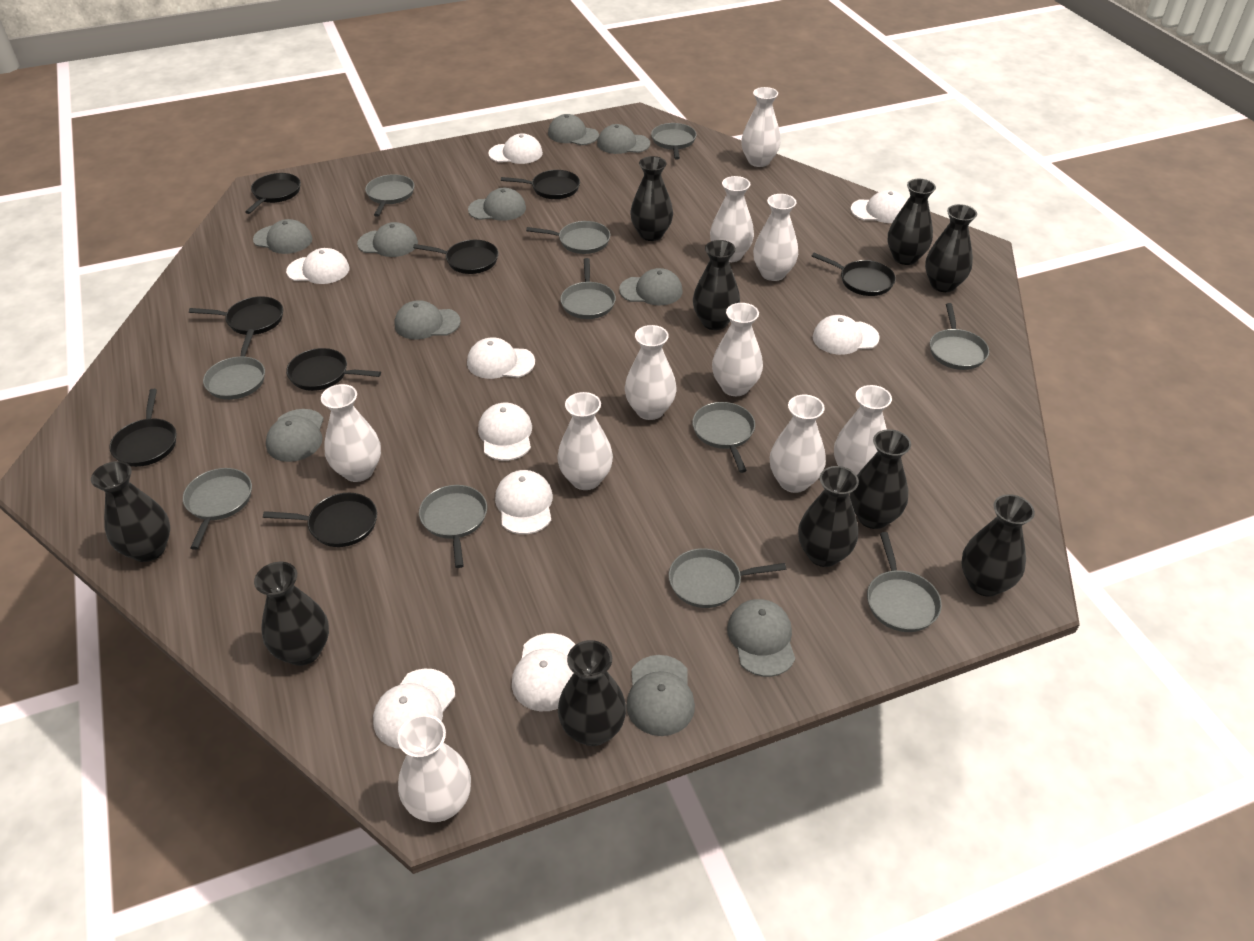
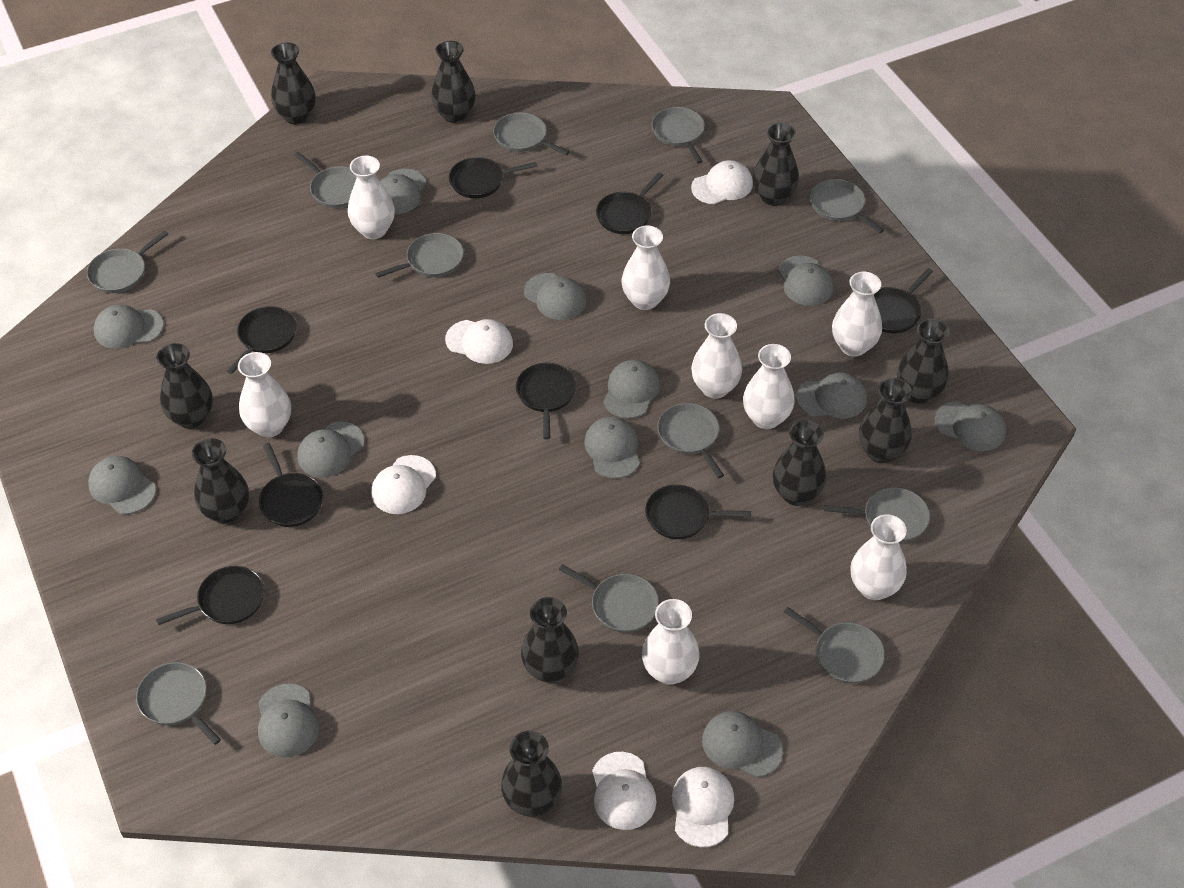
grey cap: 10 -> 12
white cap: 9 -> 5
white vase: 10 -> 8

